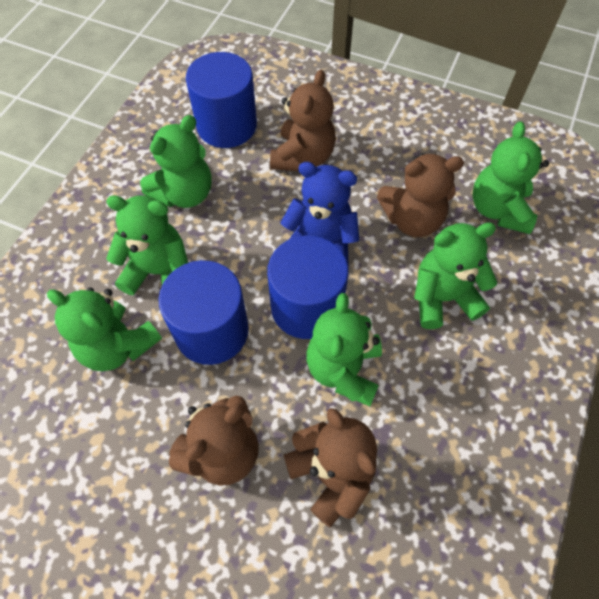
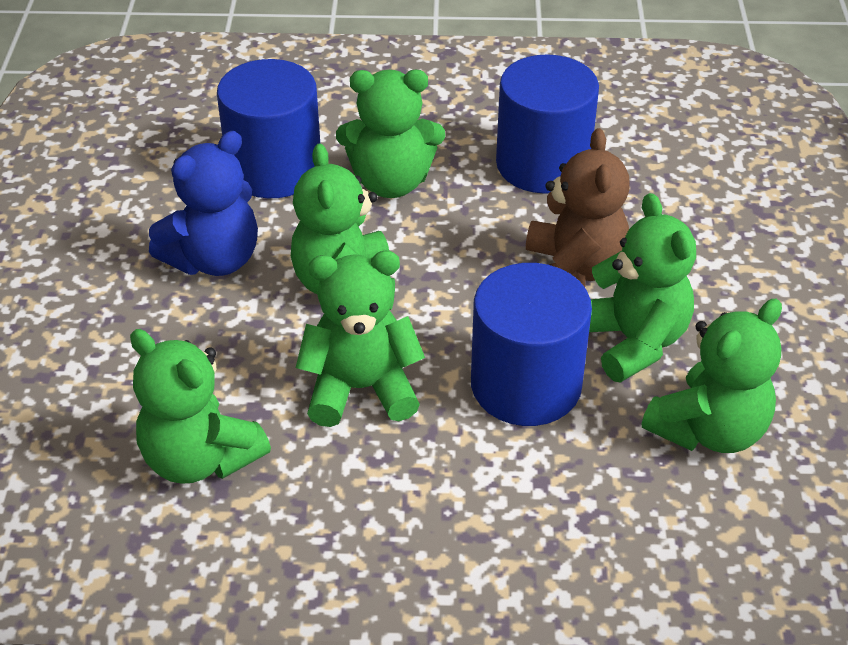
brown teddy bear: 4 -> 1

